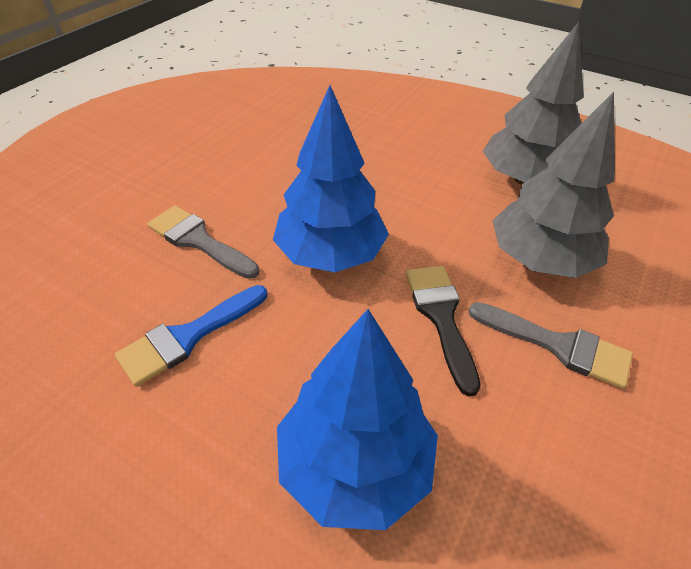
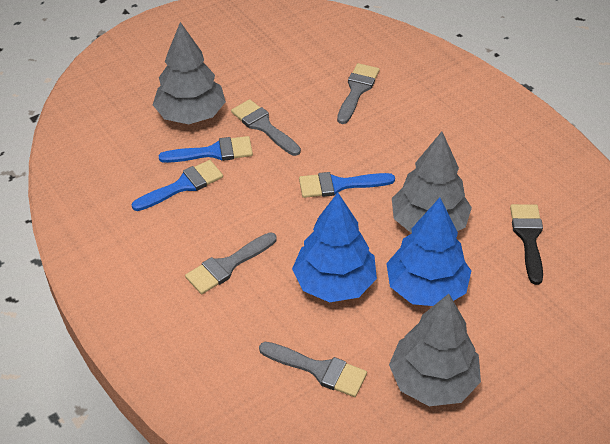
blue brush: 1 -> 3
grey brush: 2 -> 4
grey tree: 2 -> 3

